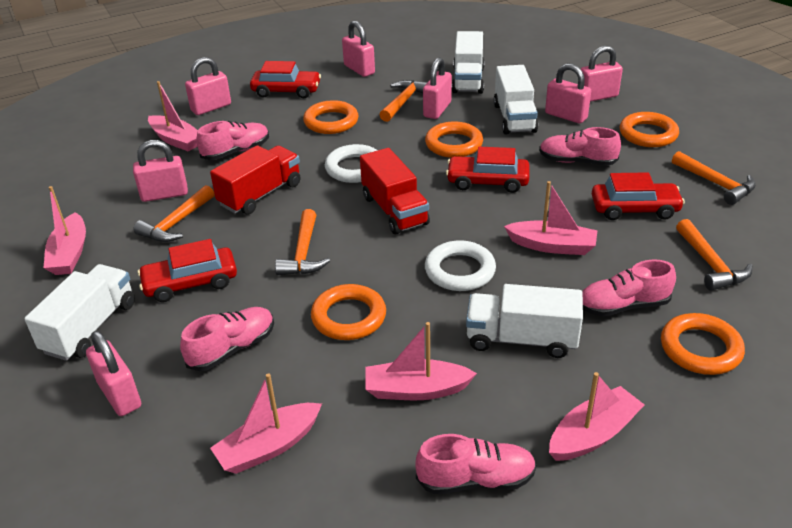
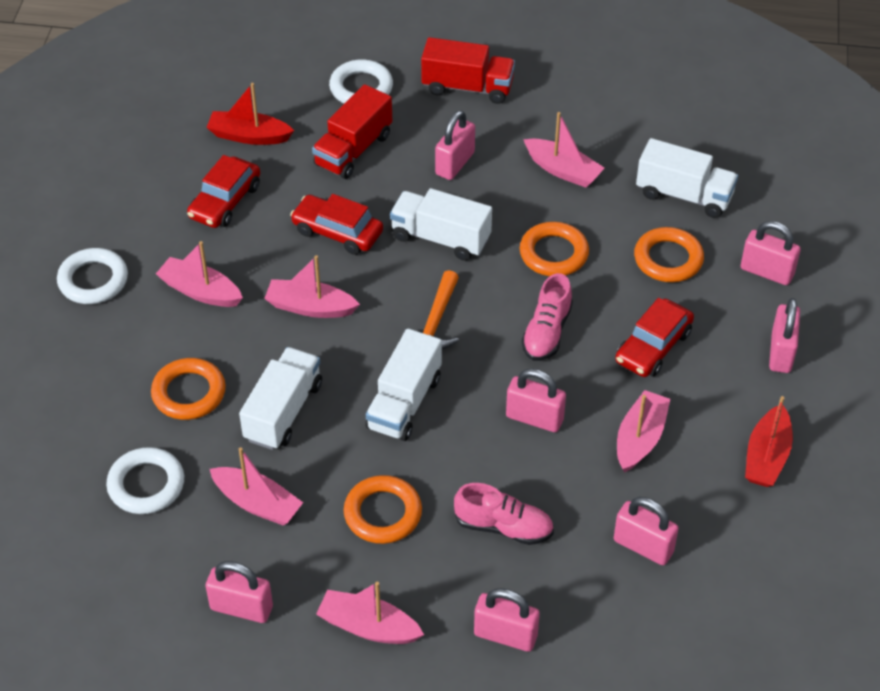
orange hammer: 5 -> 1
orange ring: 5 -> 4
pink shoe: 5 -> 2
red boat: 0 -> 2
red car: 4 -> 3
white ring: 2 -> 3

